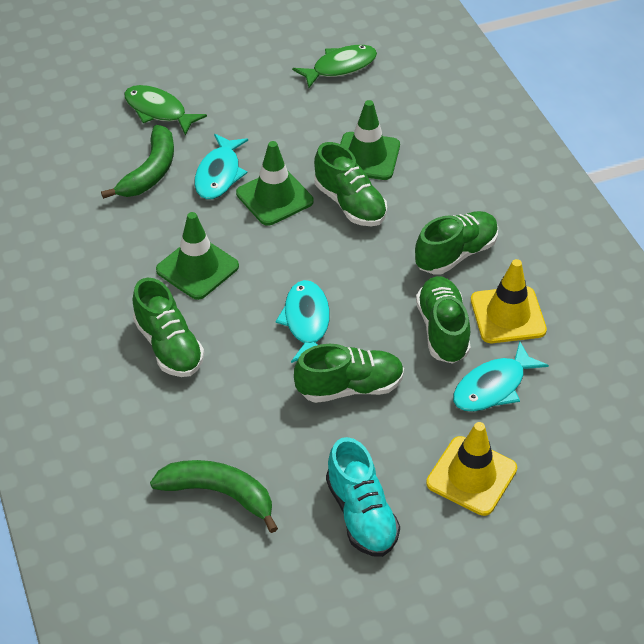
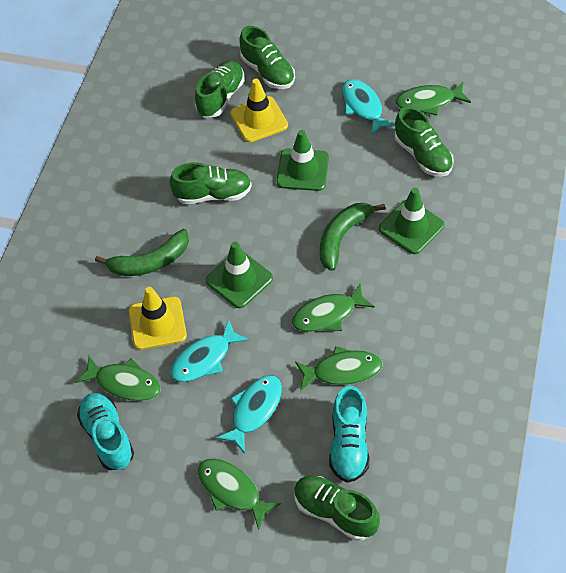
green fish: 2 -> 5
turquoise shoe: 1 -> 2

